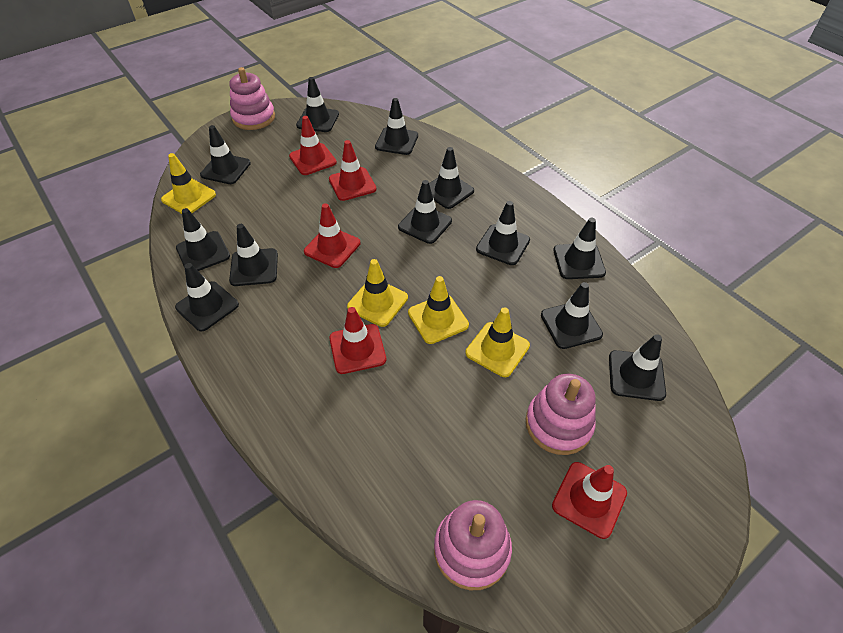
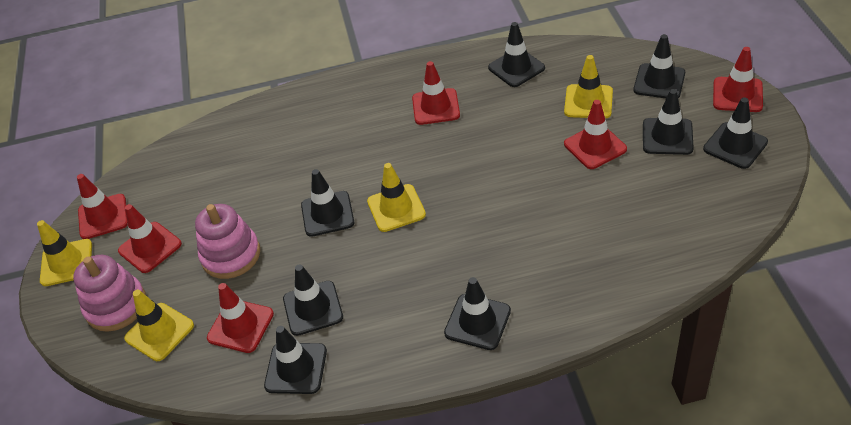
black traffic cone: 12 -> 8
pink stacking toy: 3 -> 2
red traffic cone: 5 -> 6

